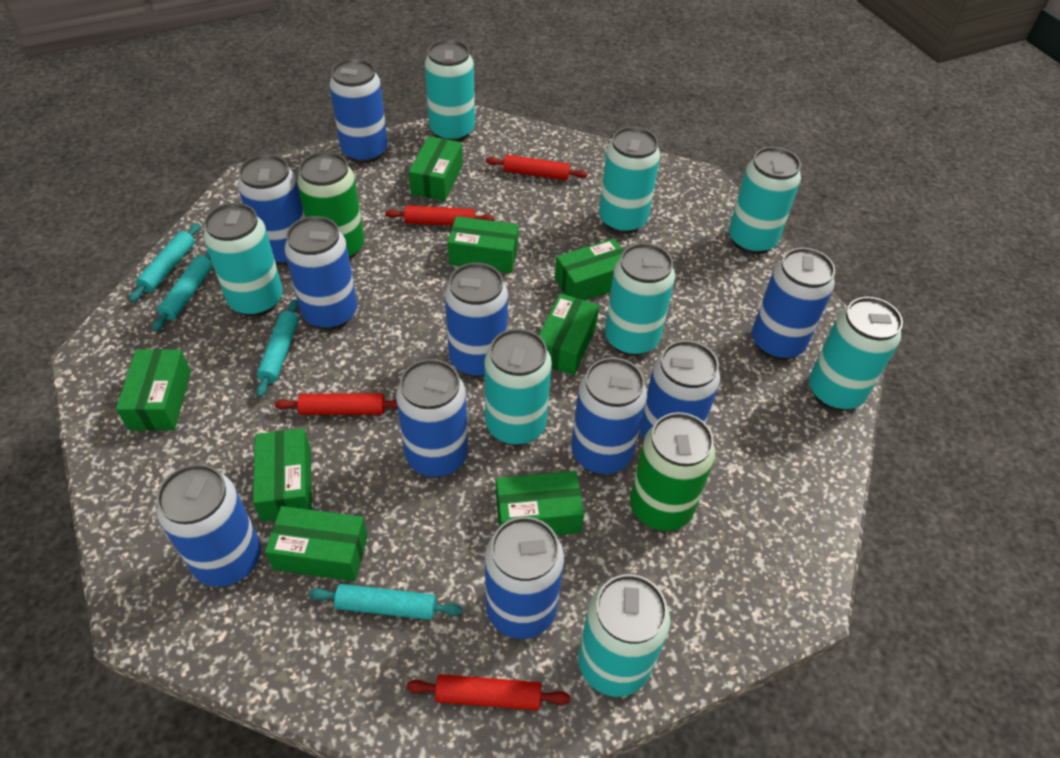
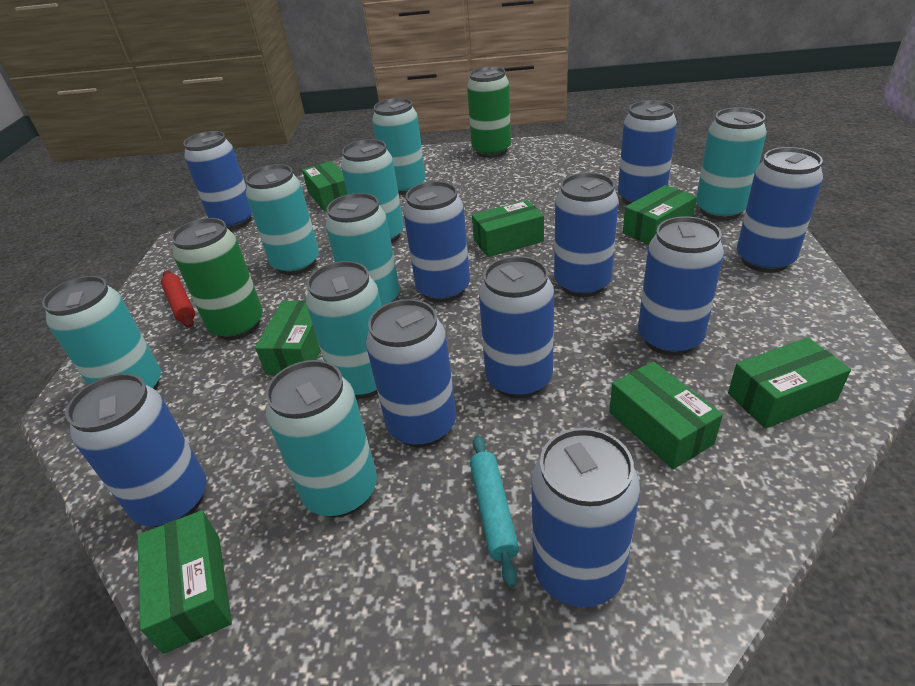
green box: 8 -> 7
red rolling pin: 4 -> 1
turquoise rolling pin: 4 -> 1

